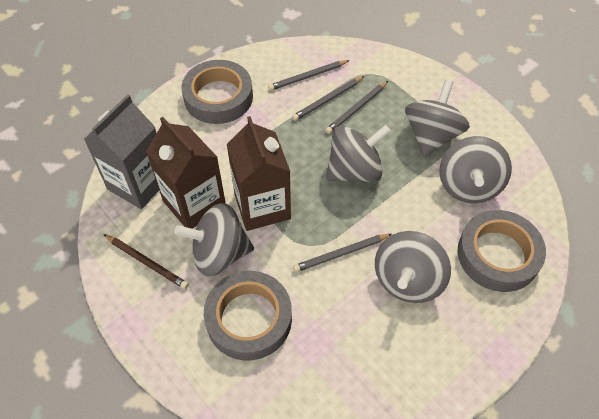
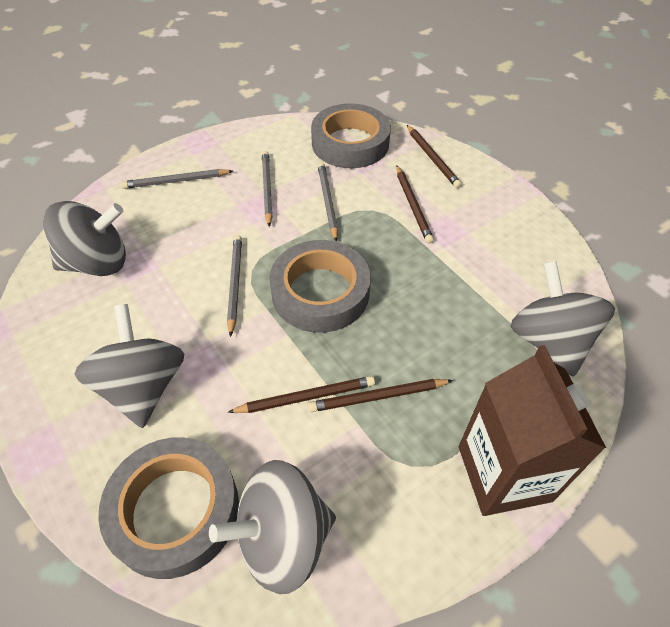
brown carton: 2 -> 1
brown pencil: 1 -> 4
grey carton: 1 -> 0
grey spinning top: 5 -> 4

